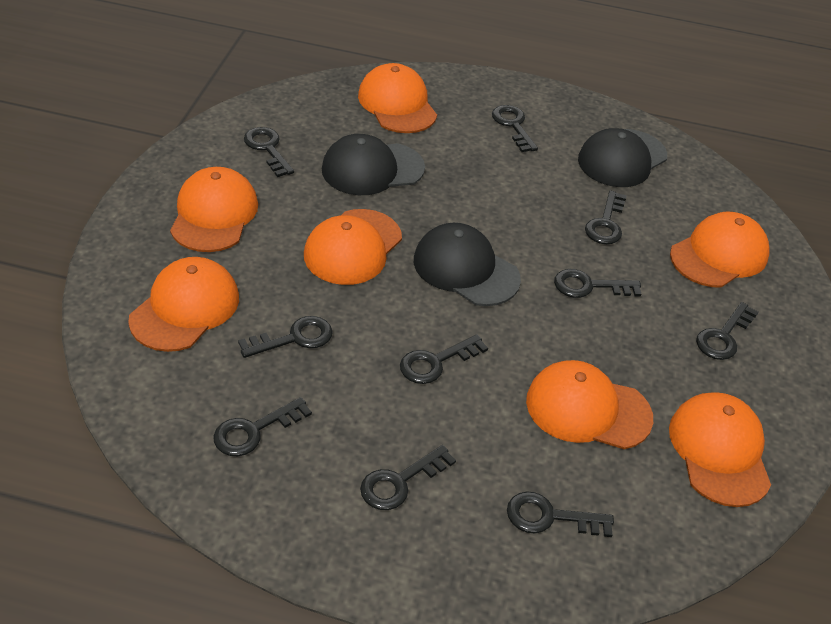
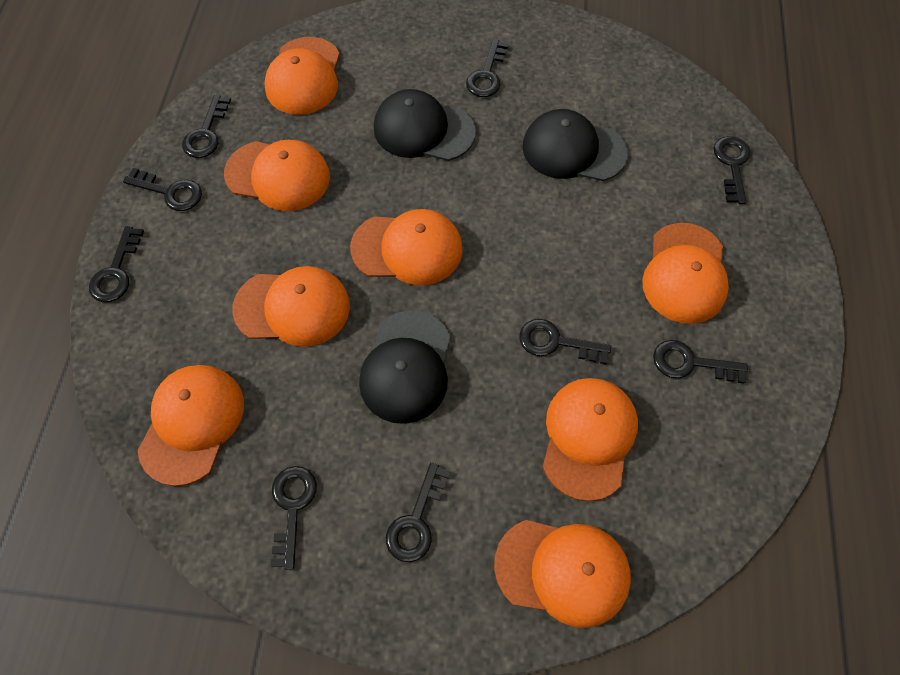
black key: 10 -> 9
orange cap: 7 -> 8

